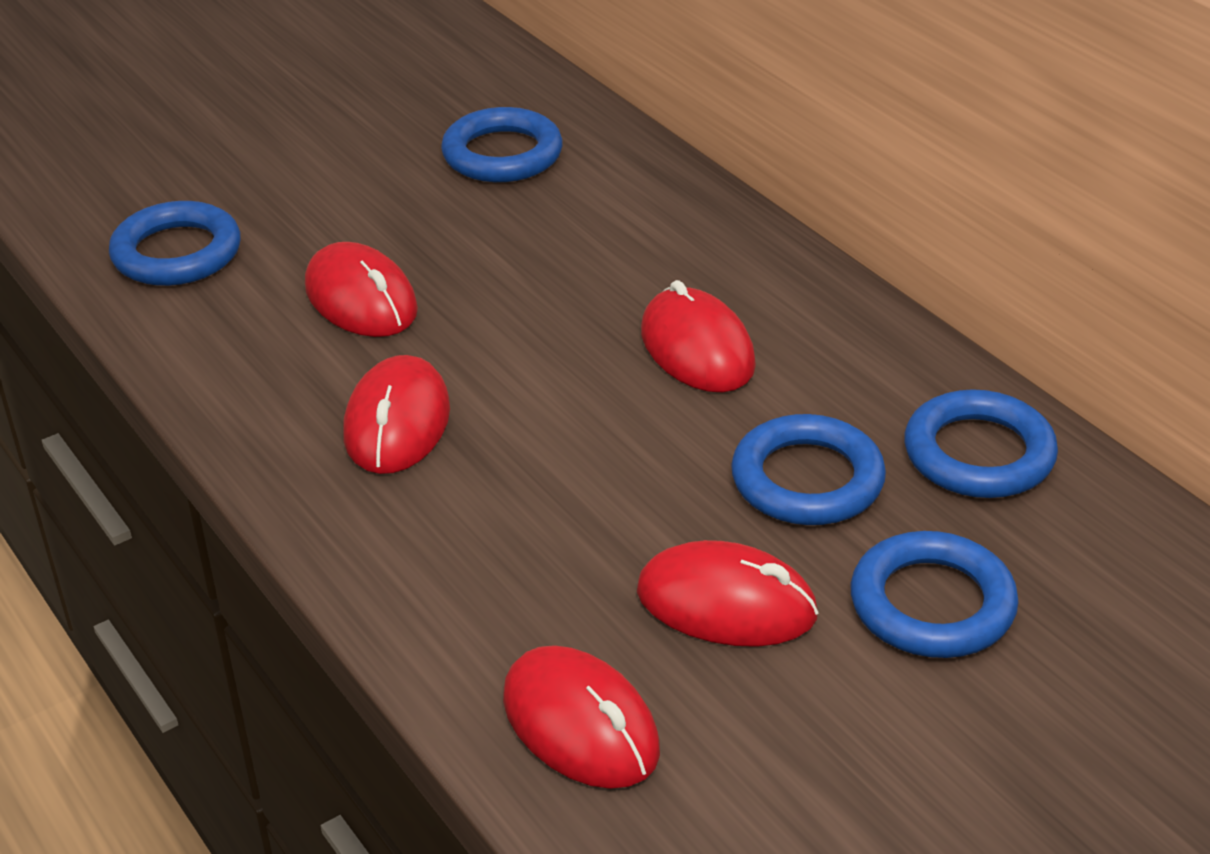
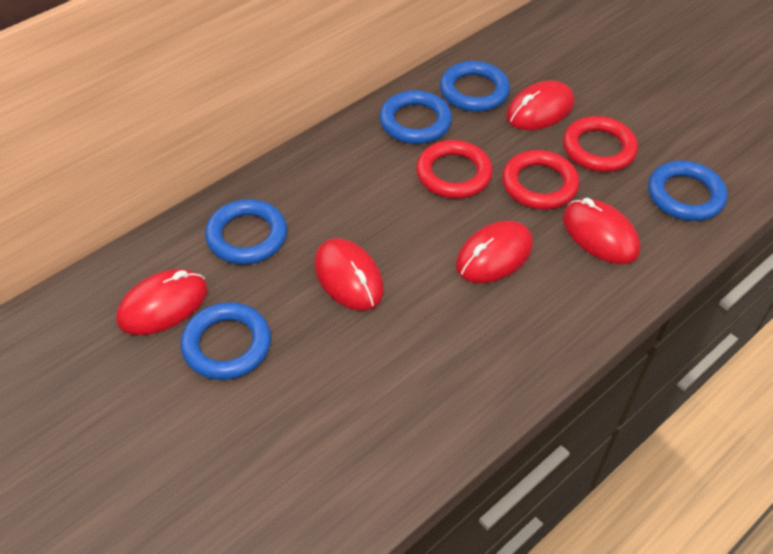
red ring: 0 -> 3

